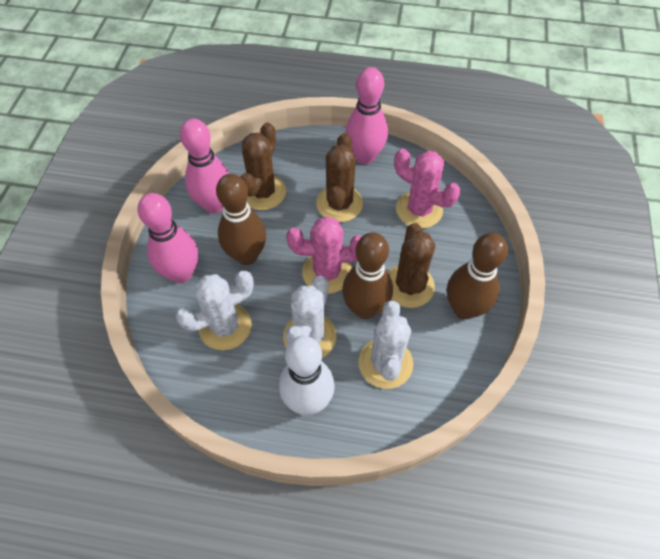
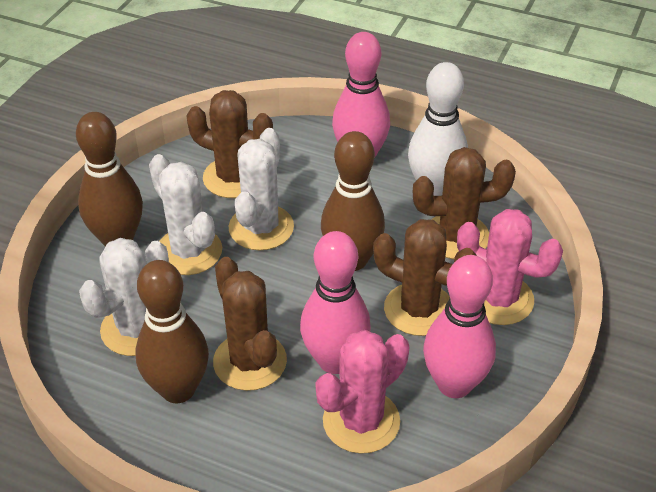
brown cactus: 3 -> 4

